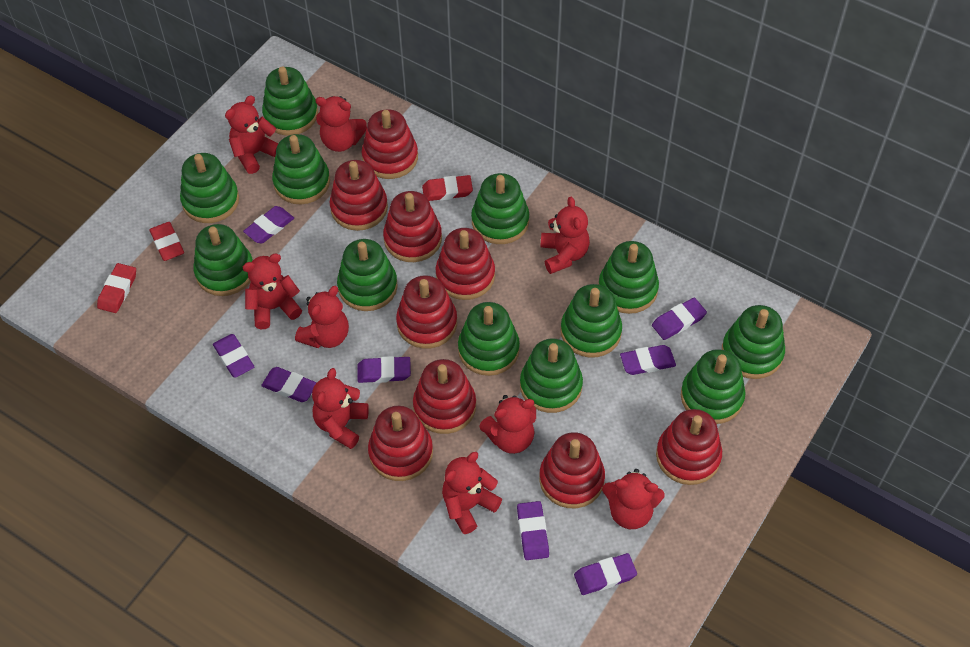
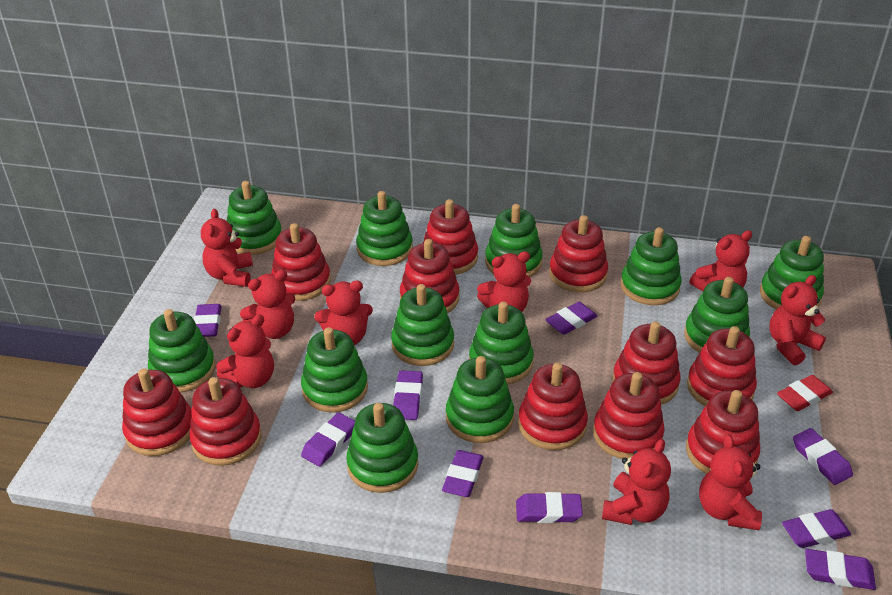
purple eraser: 8 -> 9
red eraser: 3 -> 1
red stacking toy: 9 -> 11

